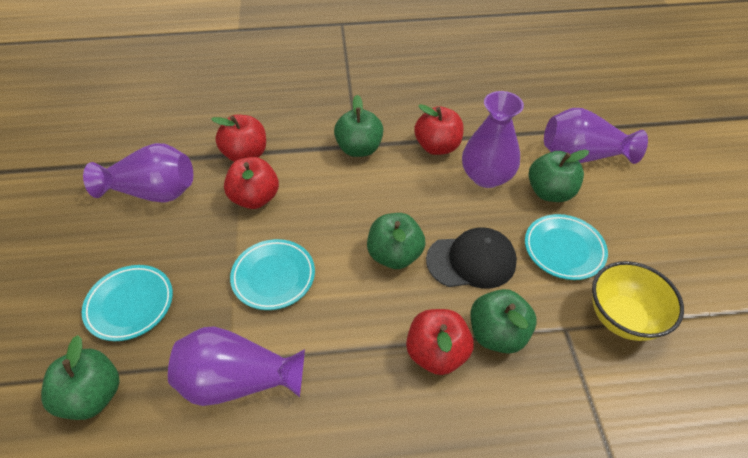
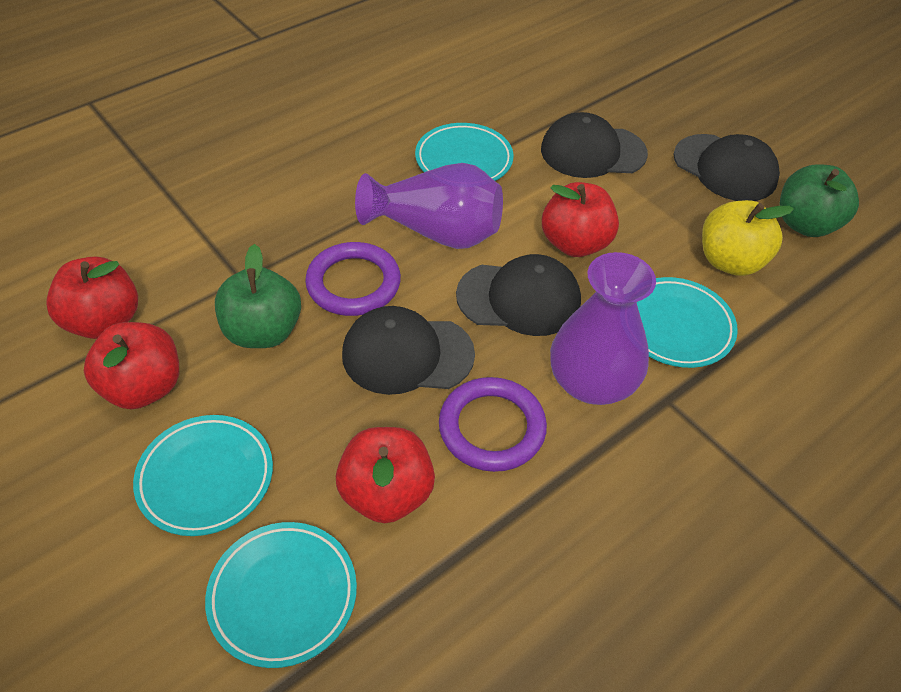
black cap: 1 -> 4
green apple: 5 -> 2
purple ring: 0 -> 2
purple vase: 4 -> 2
turquoise plate: 3 -> 4
yellow apple: 0 -> 1
yellow bowl: 1 -> 0

